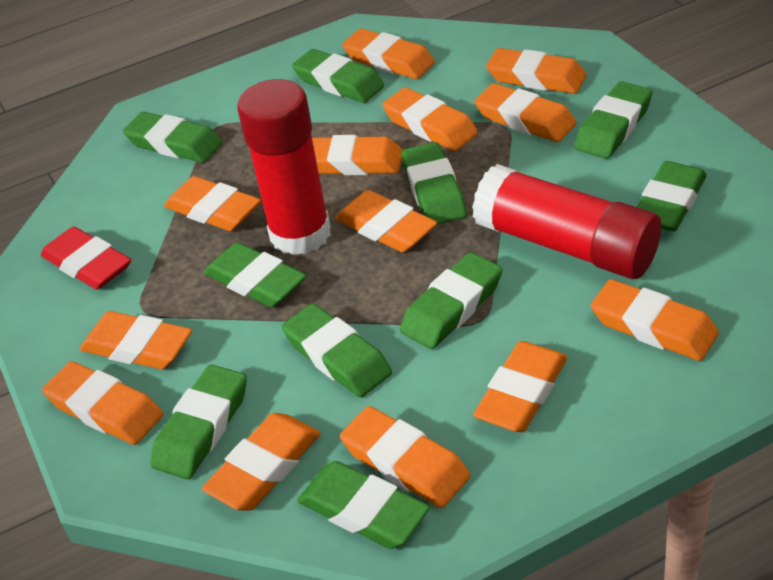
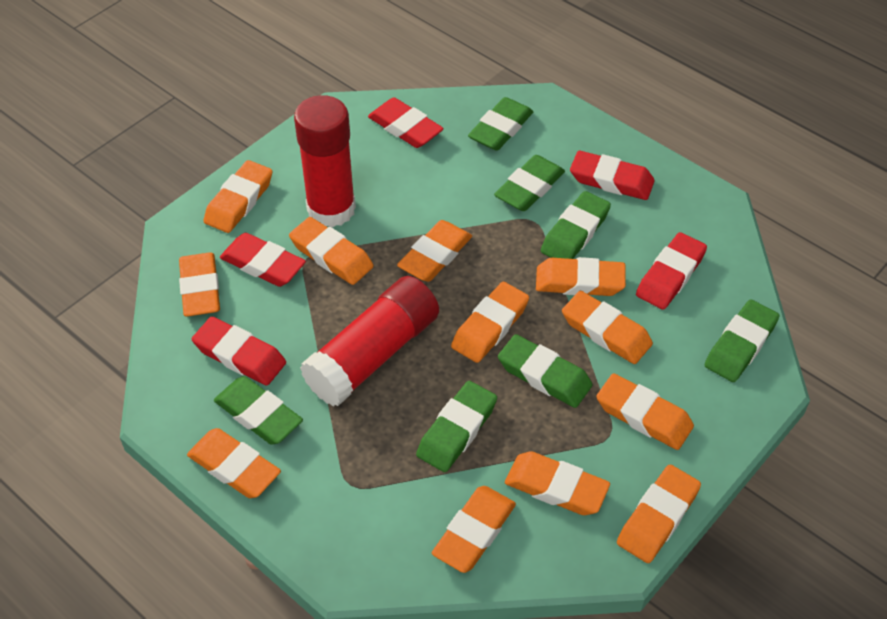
green eraser: 10 -> 7
orange eraser: 13 -> 12
red eraser: 1 -> 5

